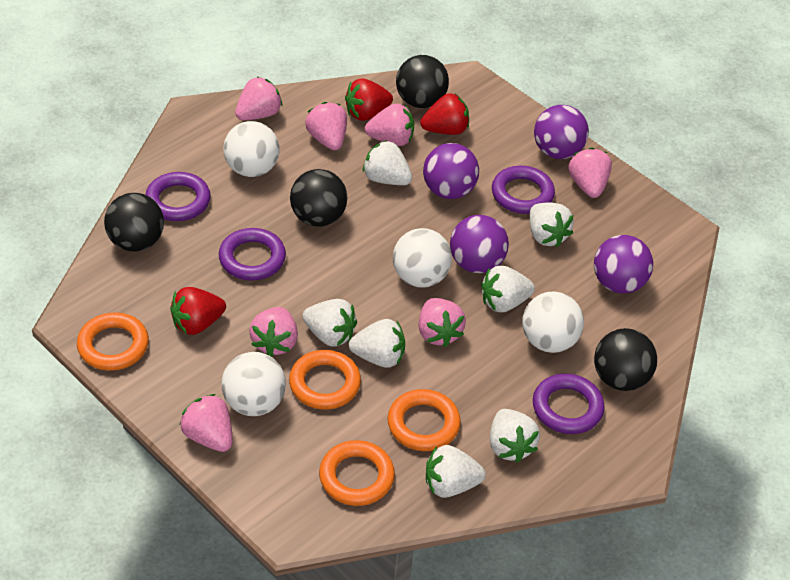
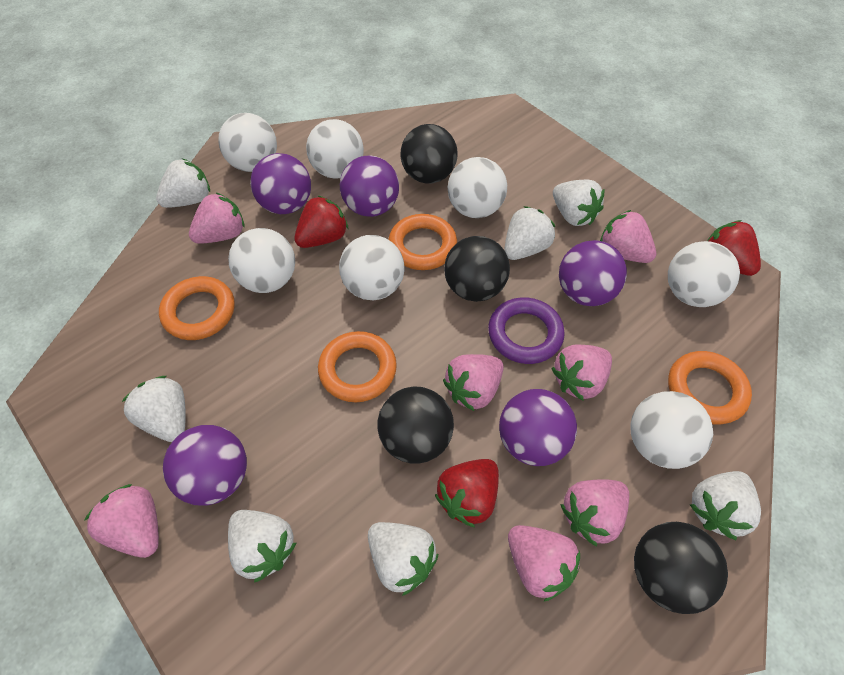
purple ball: 4 -> 5
purple ring: 4 -> 1
white ball: 4 -> 7

